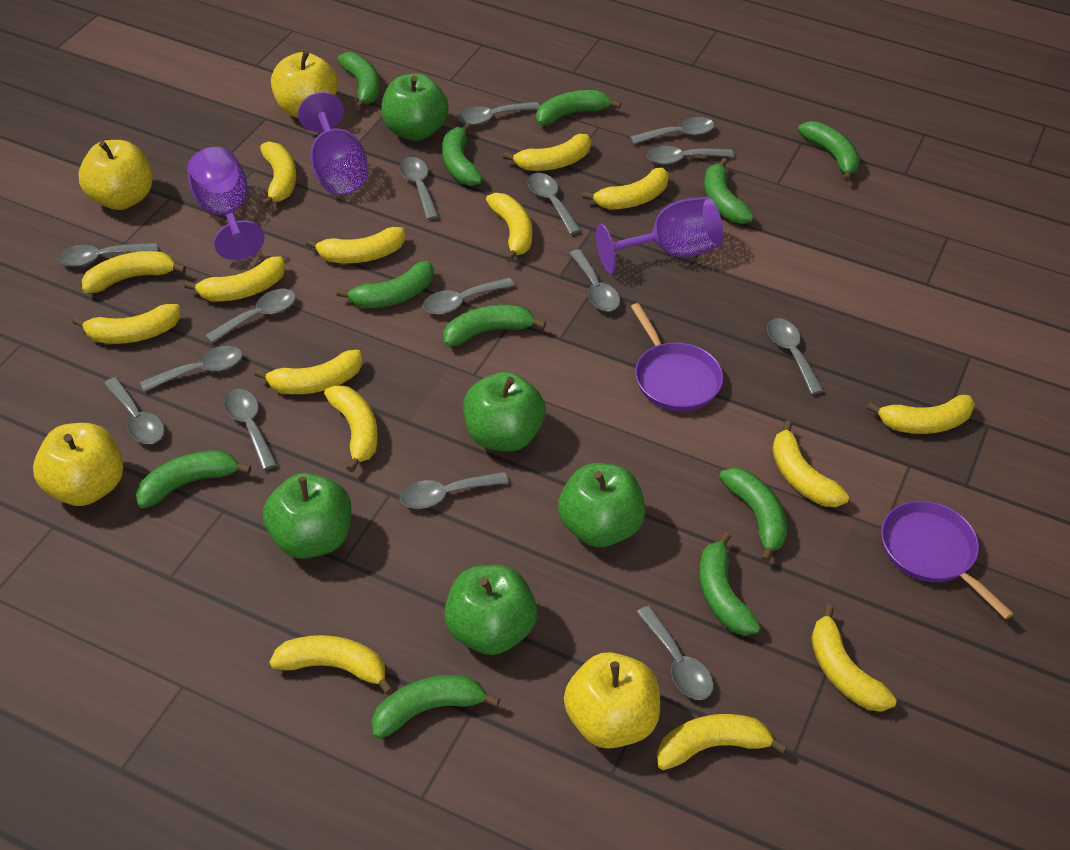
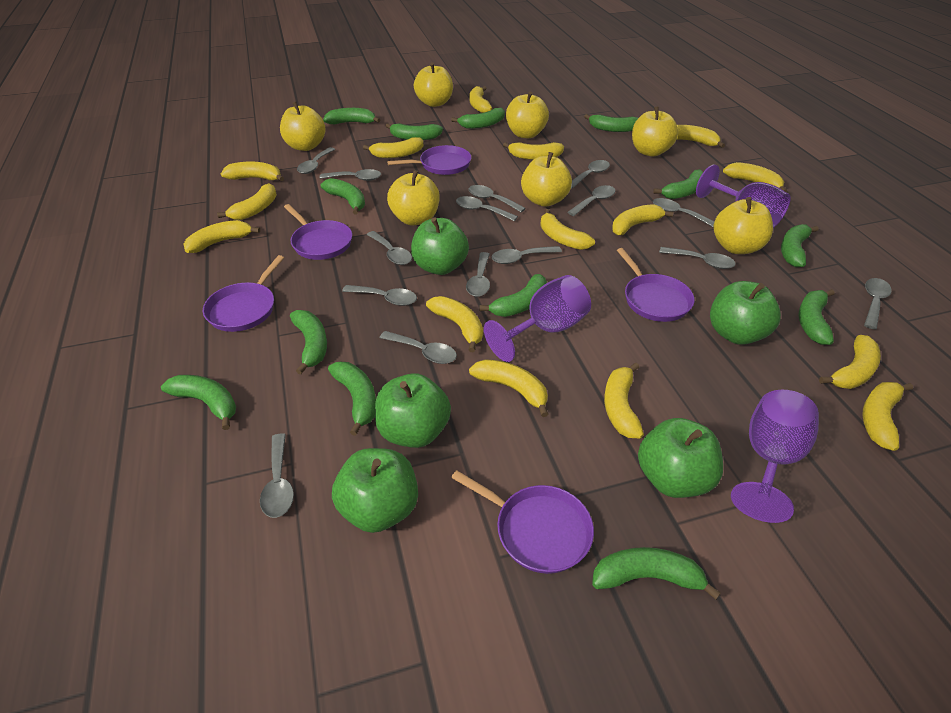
green banana: 11 -> 13
purple pan: 2 -> 5
yellow apple: 4 -> 7

